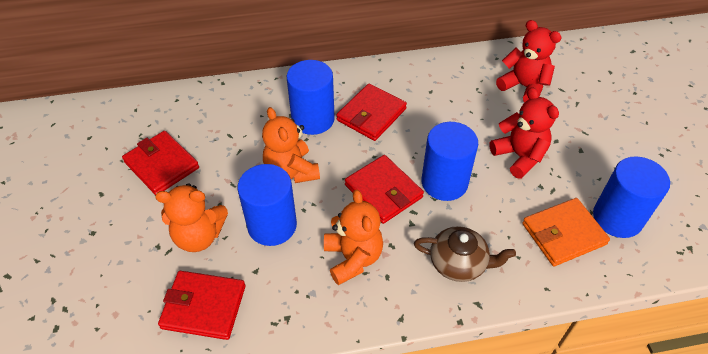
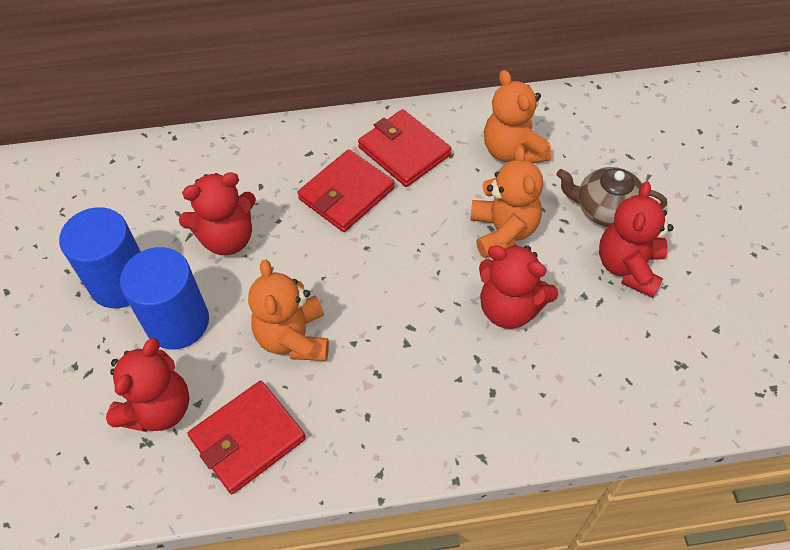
blue cylinder: 4 -> 2
orange wallet: 1 -> 0
red teddy bear: 2 -> 4
red wallet: 4 -> 3

